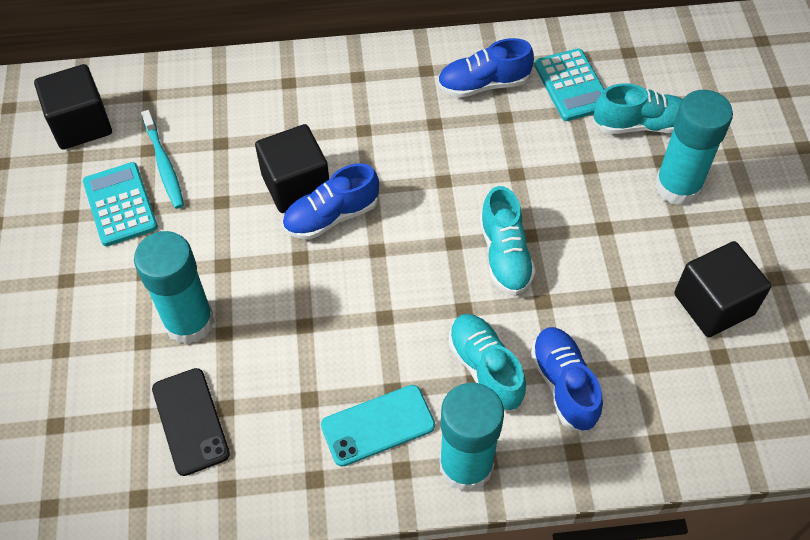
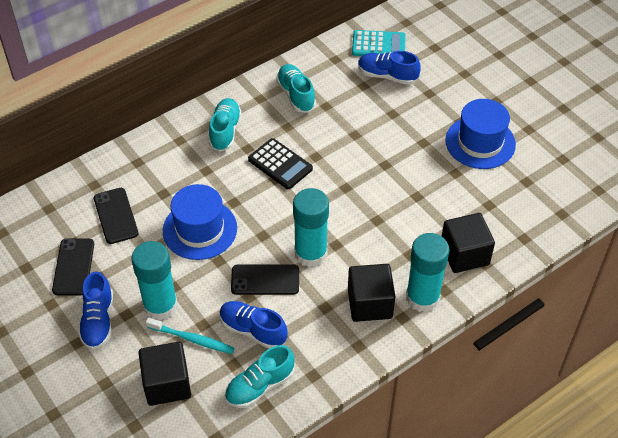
black calculator: 0 -> 1
black phone: 1 -> 3
blue hat: 0 -> 2
turquoise calculator: 2 -> 1
turquoise phone: 1 -> 0

